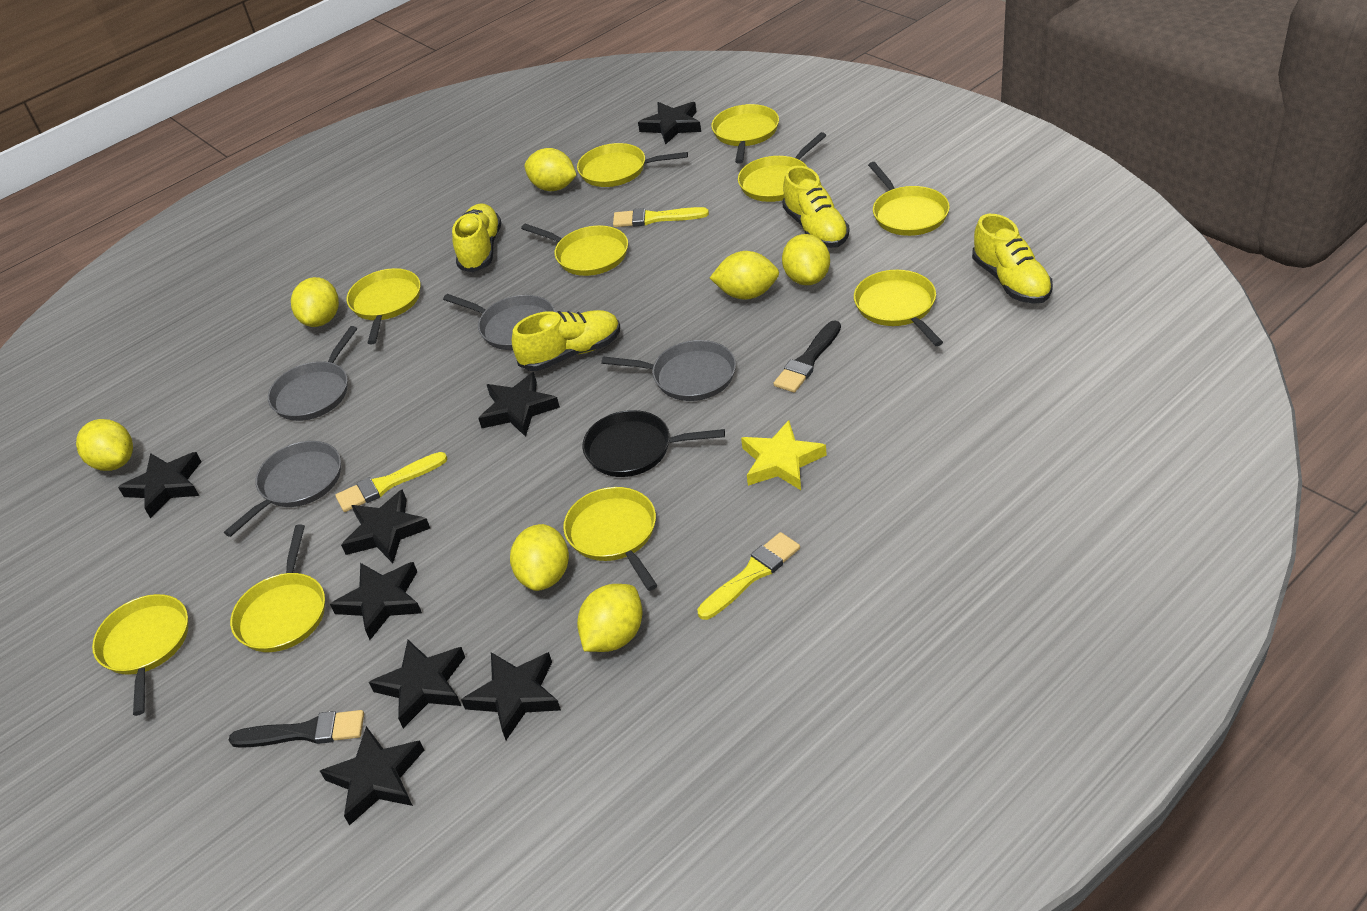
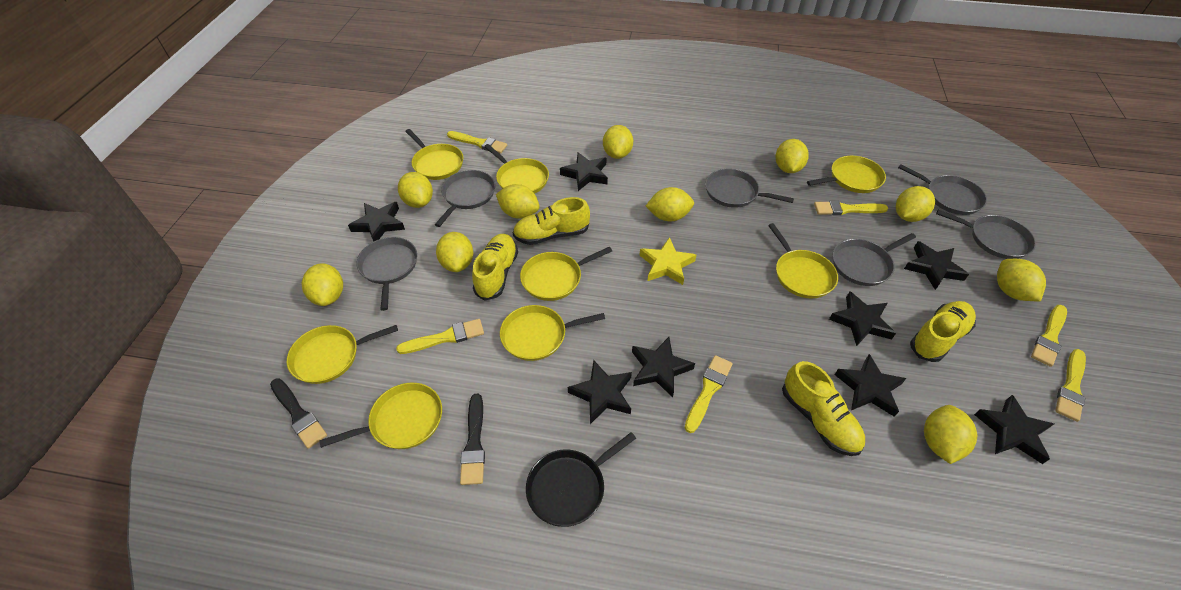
grey pan: 4 -> 6
yellow brush: 3 -> 6
yellow lemon: 7 -> 10
yellow pan: 10 -> 8

